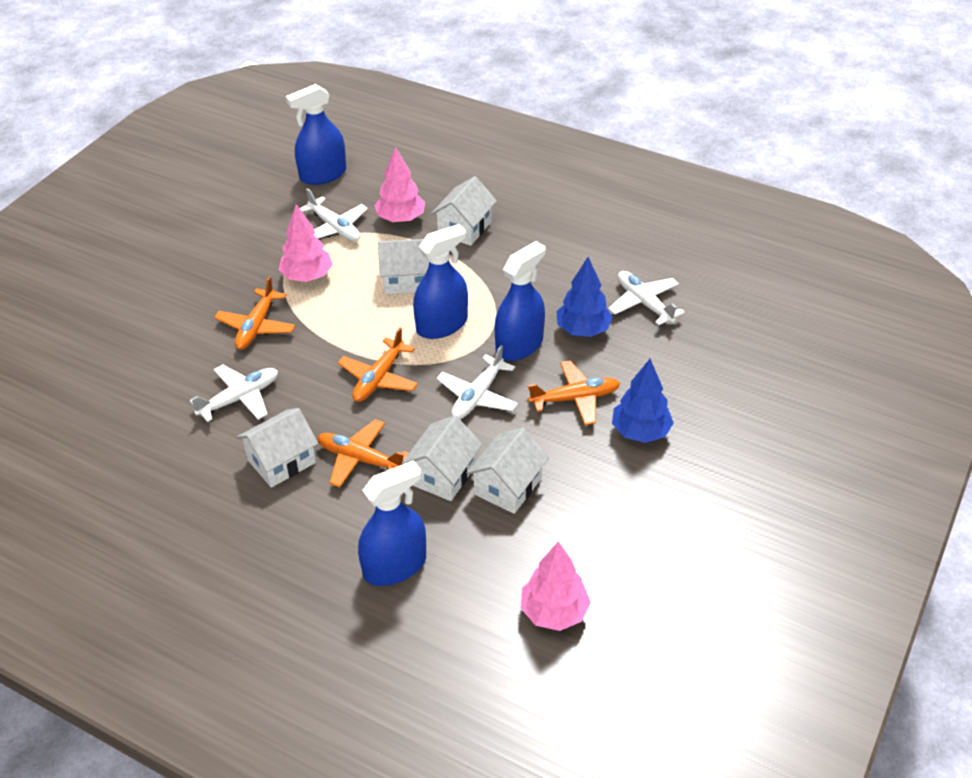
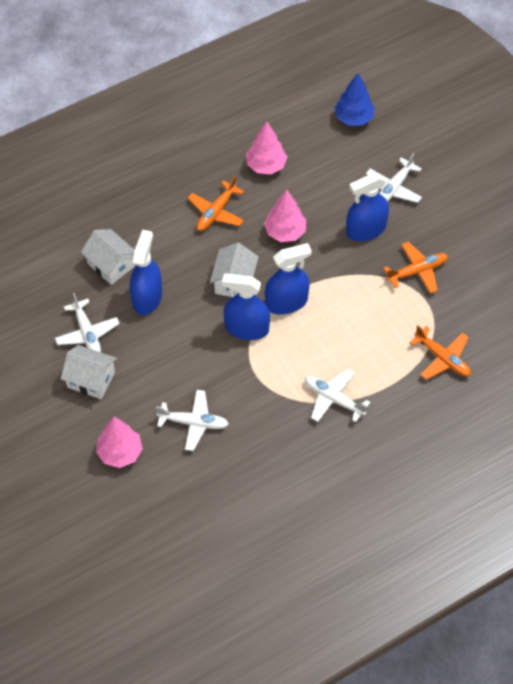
blue tree: 2 -> 1
orange plane: 4 -> 3
white house: 5 -> 3

